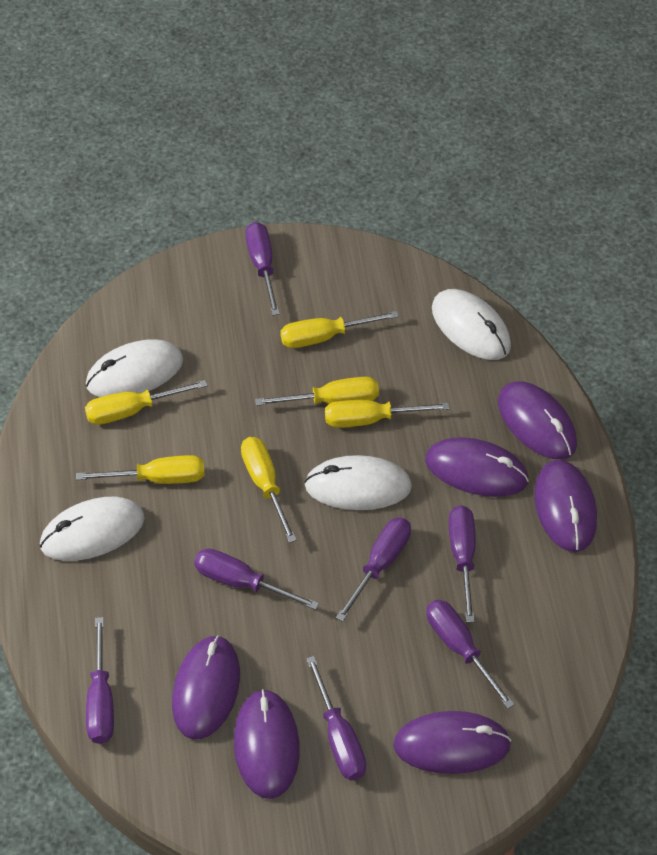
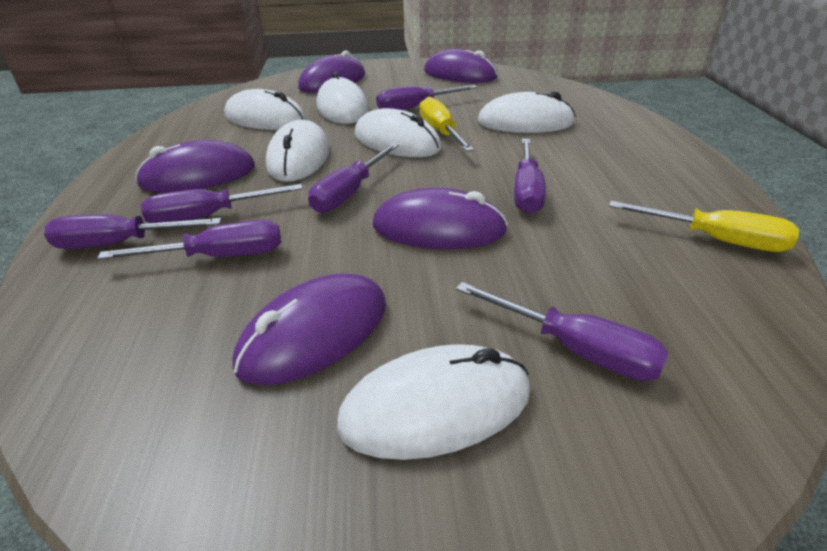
purple mouse: 6 -> 5
white mouse: 4 -> 6
yellow screwdriver: 6 -> 2

